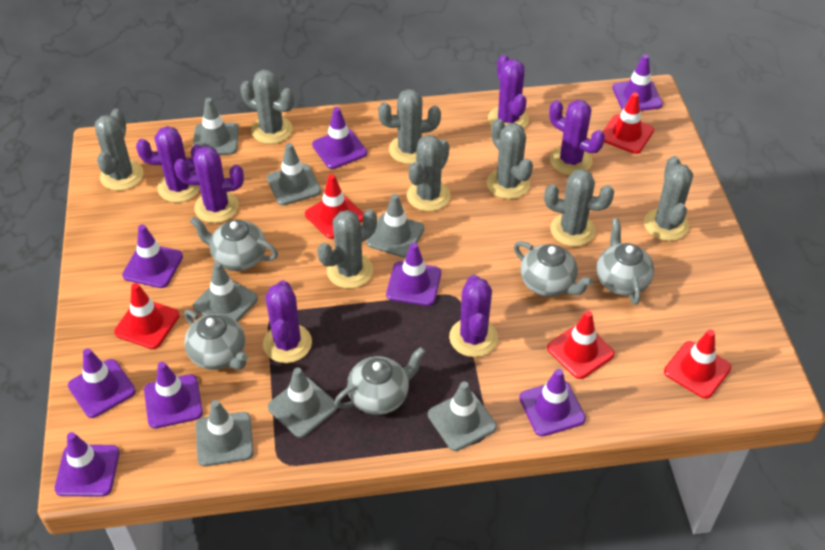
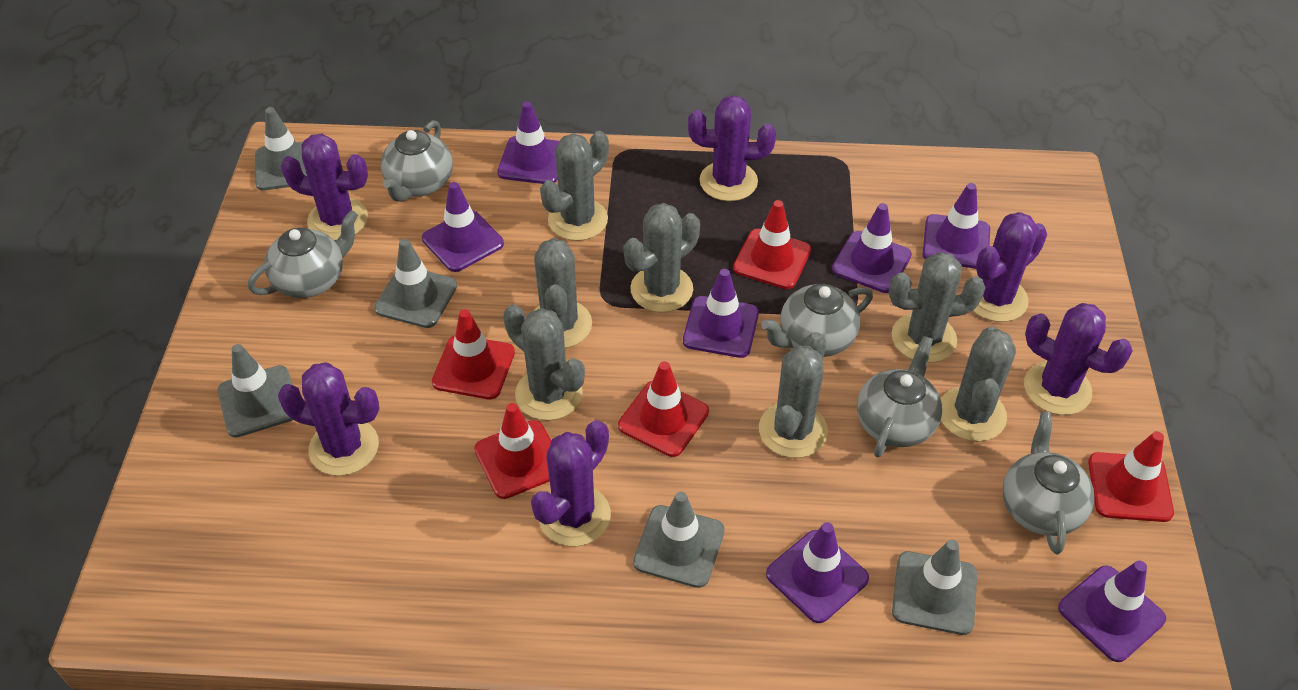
grey cactus: 8 -> 7
grey traffic cone: 7 -> 5
purple traffic cone: 8 -> 7

